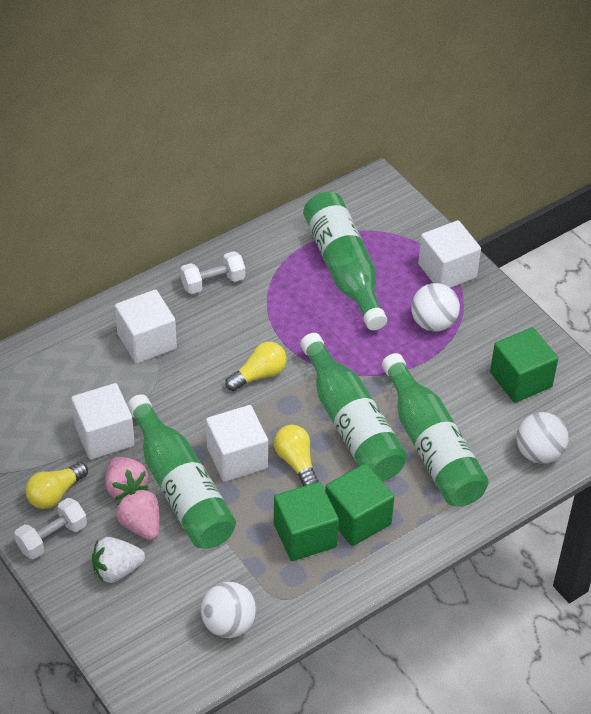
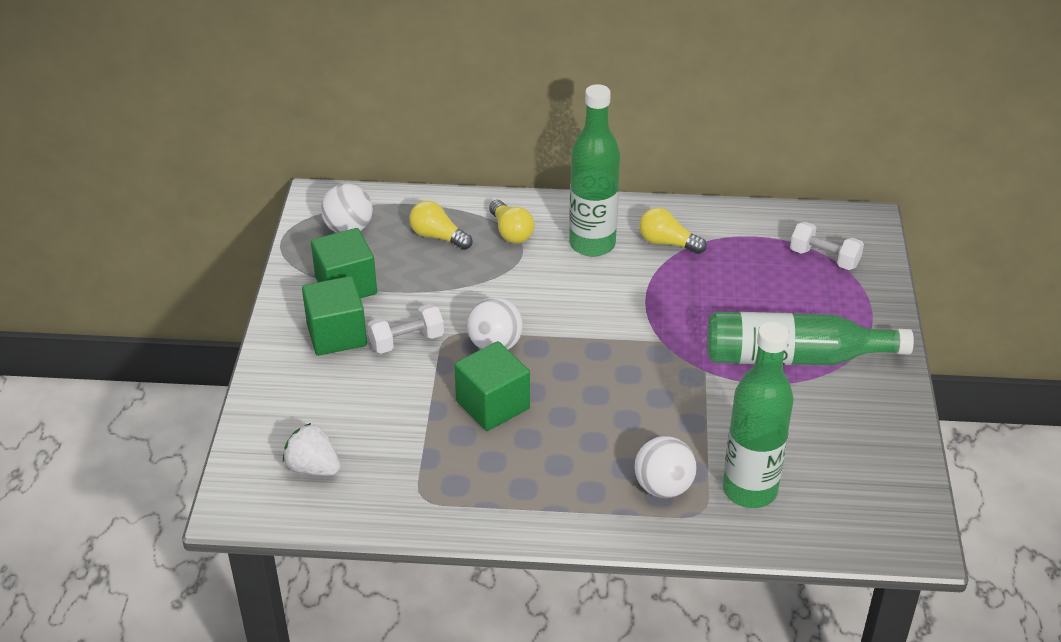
green bottle: 4 -> 3
pink strawberry: 2 -> 0
white cube: 4 -> 0

